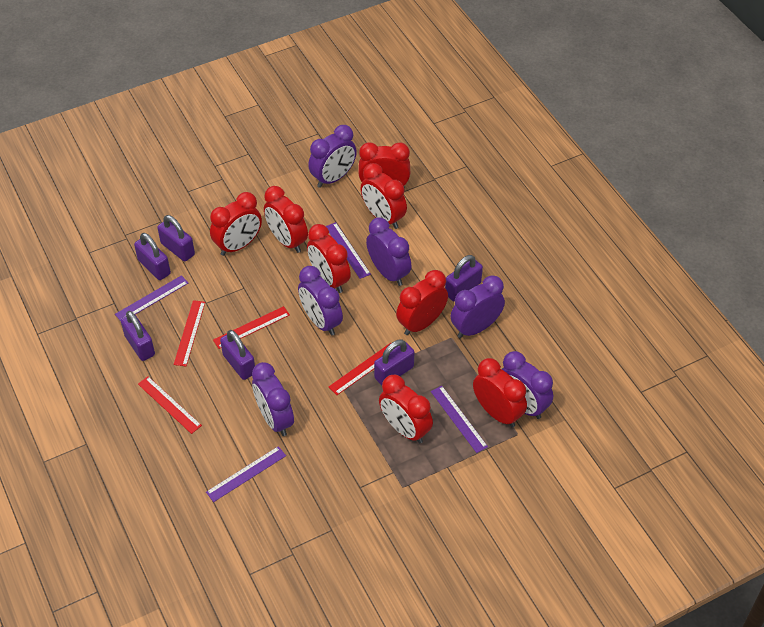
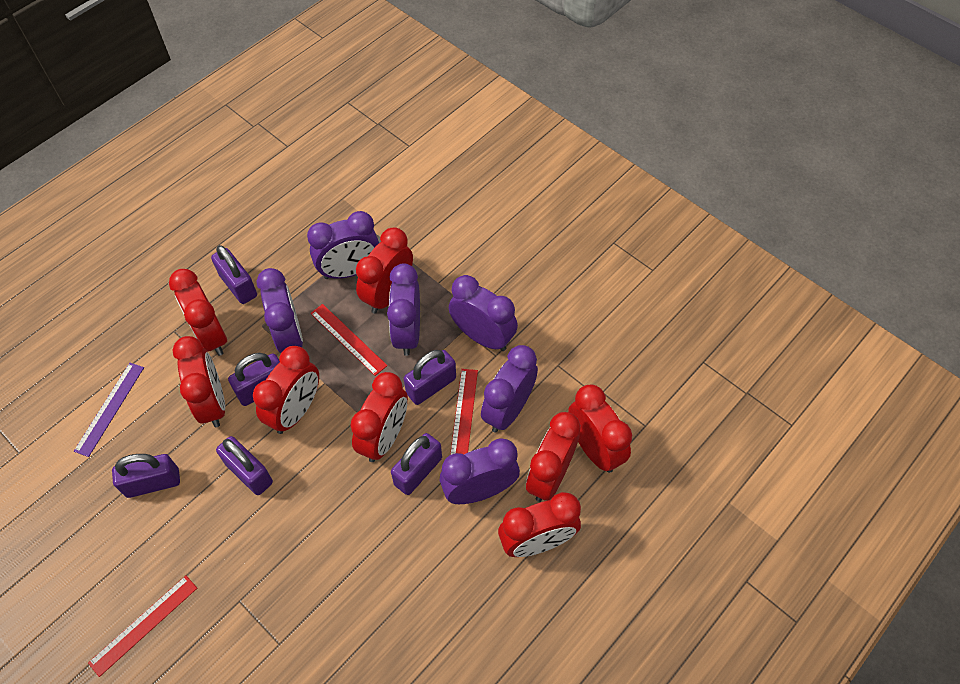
purple ruler: 4 -> 1
red ruler: 4 -> 3

